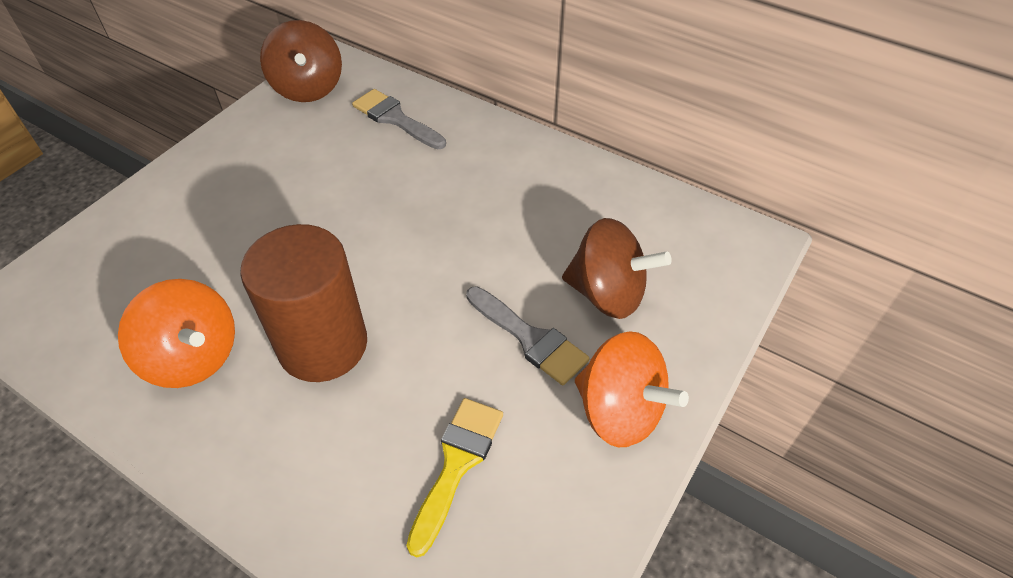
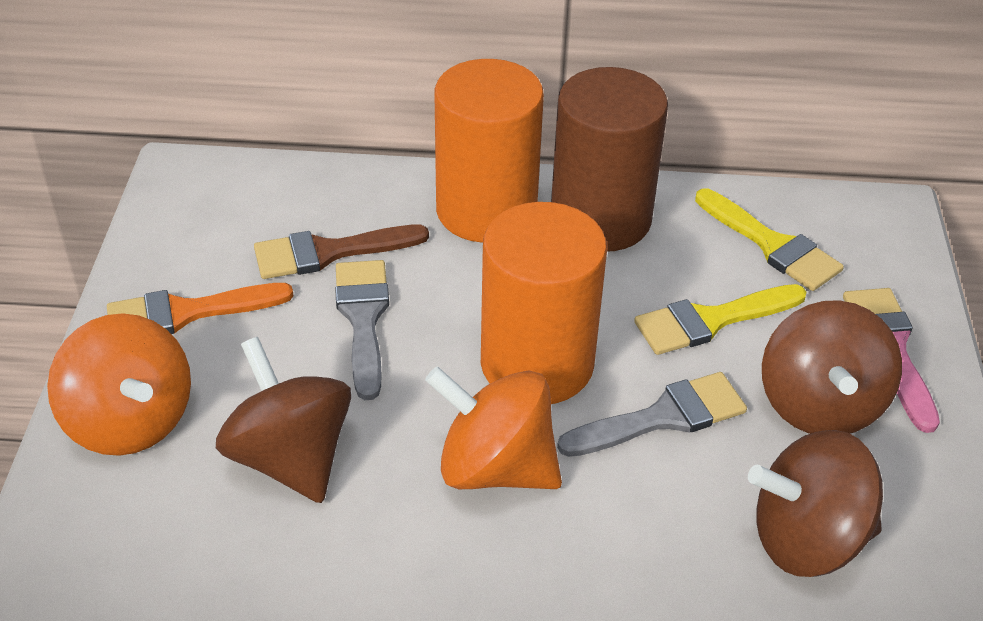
brown brush: 0 -> 1
brown spinning top: 2 -> 3
orange brush: 0 -> 1
orange cylinder: 0 -> 2
pink brush: 0 -> 1
yellow brush: 1 -> 2

